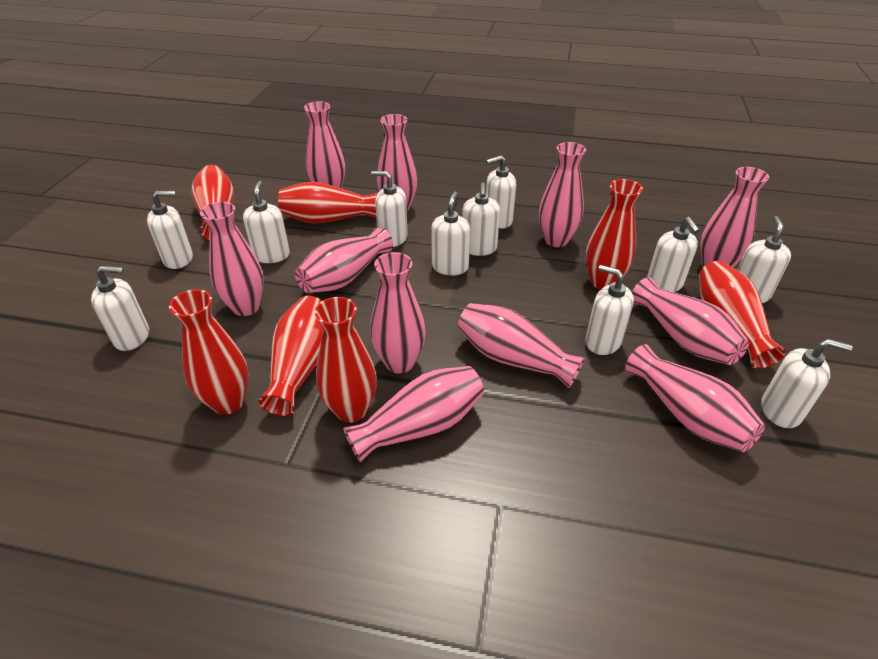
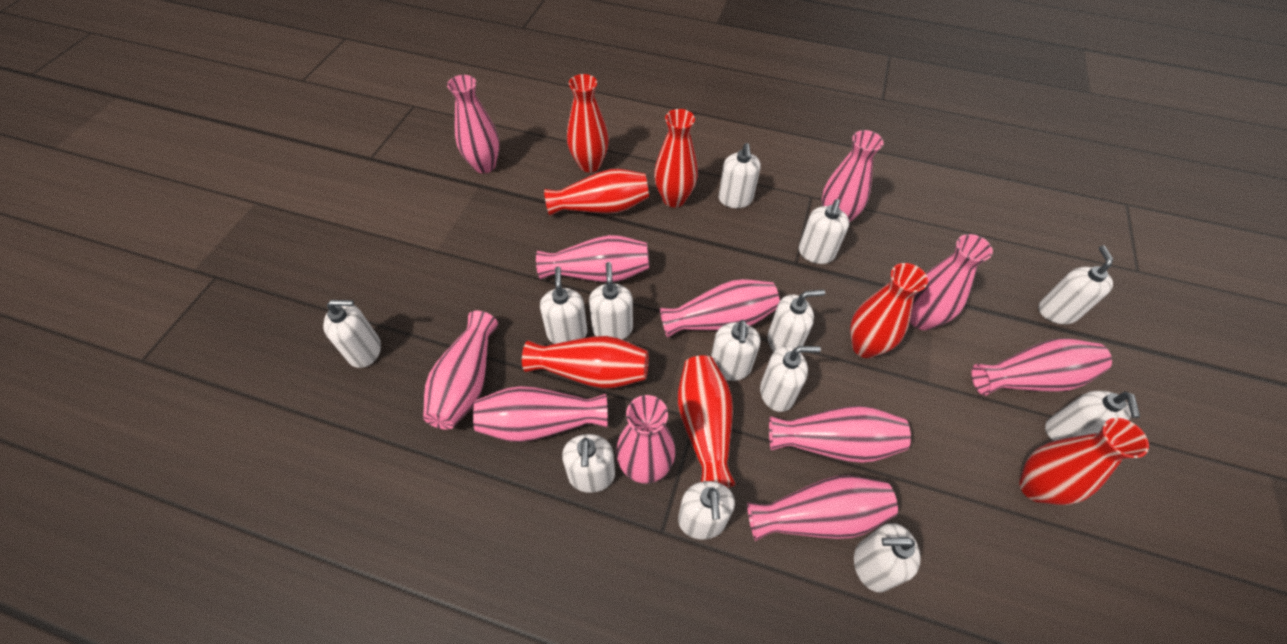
white soap dispenser: 11 -> 13

